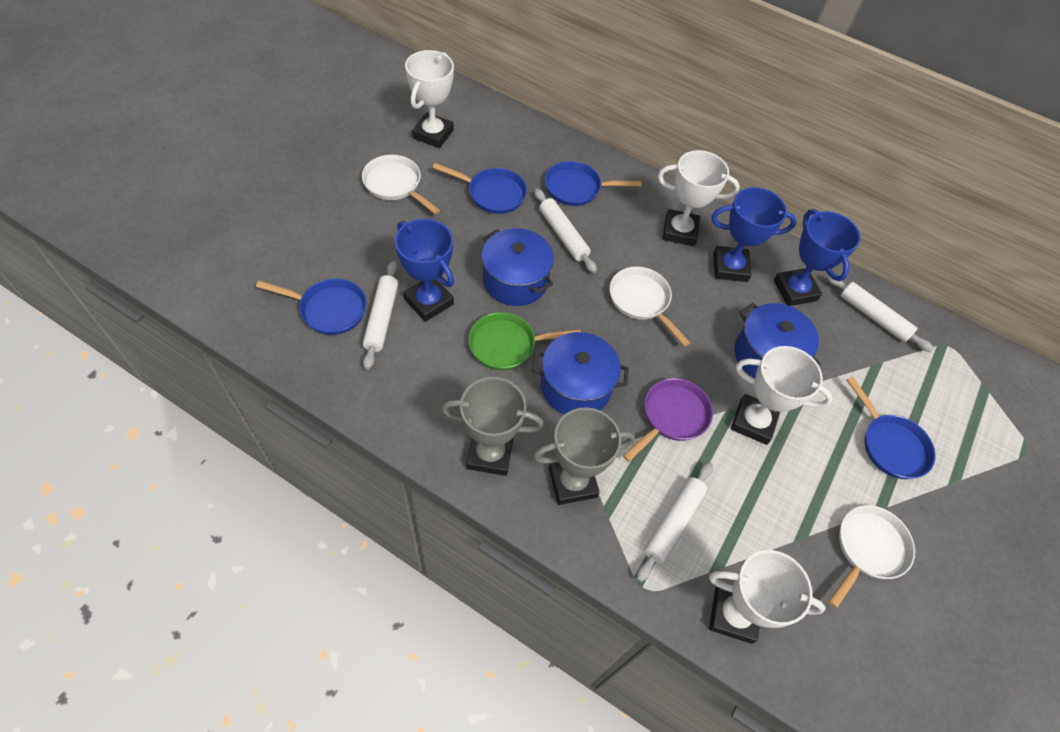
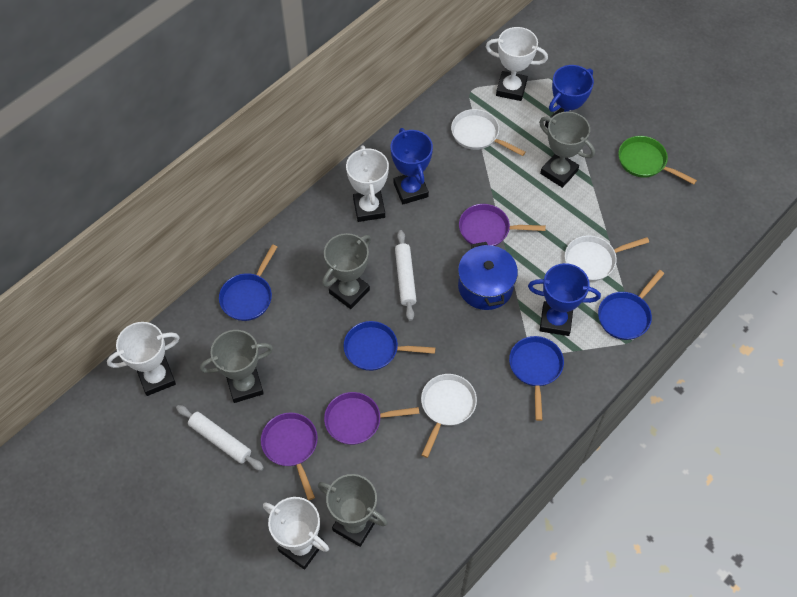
blue pot: 3 -> 1
grey trophy: 2 -> 4
purple pan: 1 -> 3
white rolling pin: 4 -> 2

